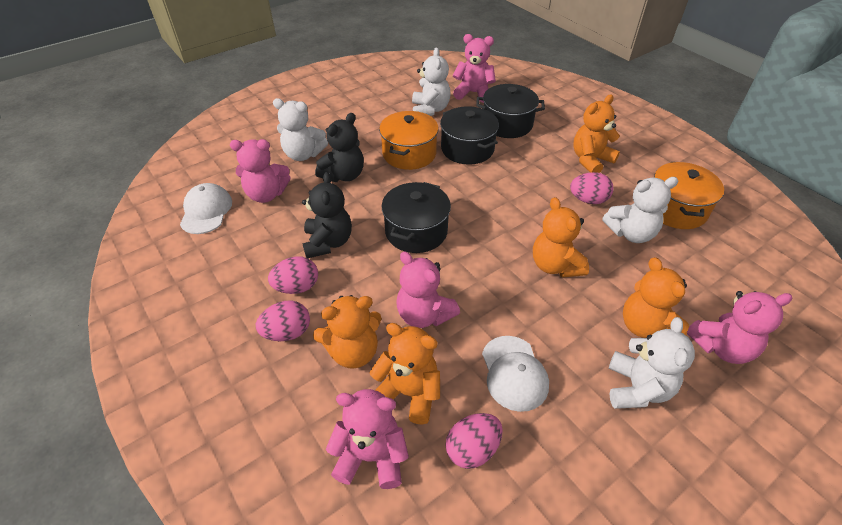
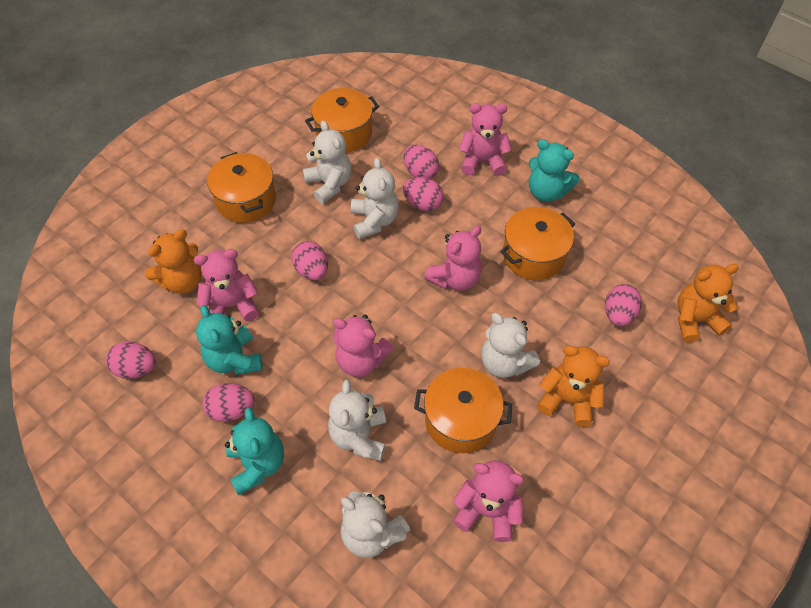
black pot: 3 -> 0
black teddy bear: 2 -> 0
orange pot: 2 -> 4
orange teddy bear: 5 -> 3
pink egg: 4 -> 6
turquoise teddy bear: 0 -> 3
white cap: 2 -> 0
white teddy bear: 4 -> 5

